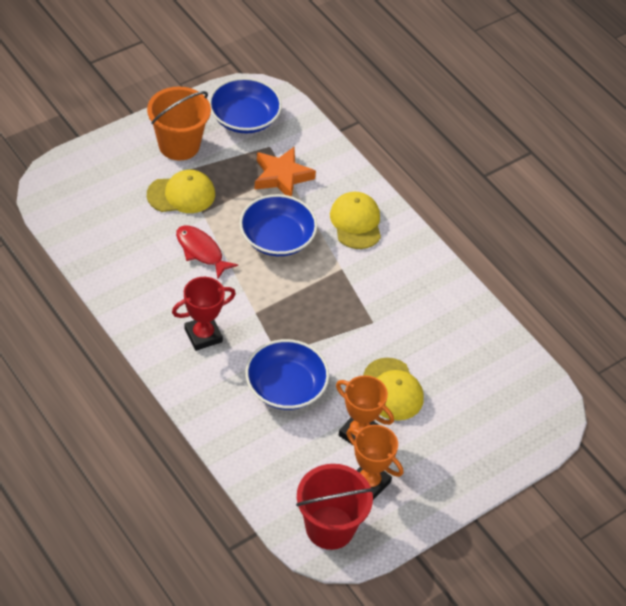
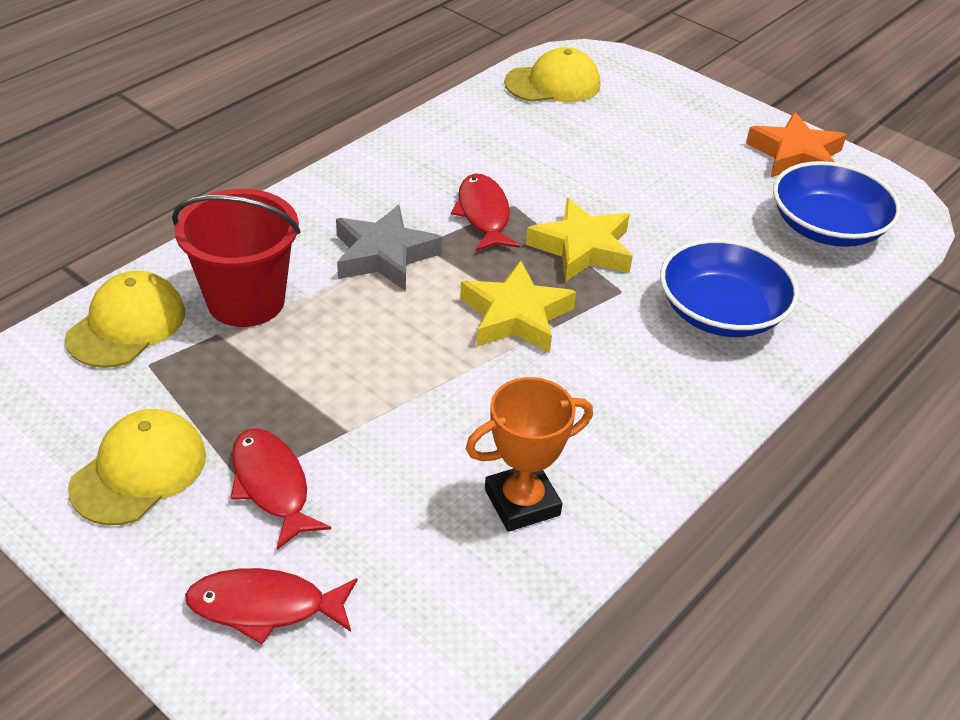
blue bowl: 3 -> 2
grey star: 0 -> 1
orange bucket: 1 -> 0
orange trophy: 2 -> 1
red fish: 1 -> 3
red trophy: 1 -> 0
yellow star: 0 -> 2

